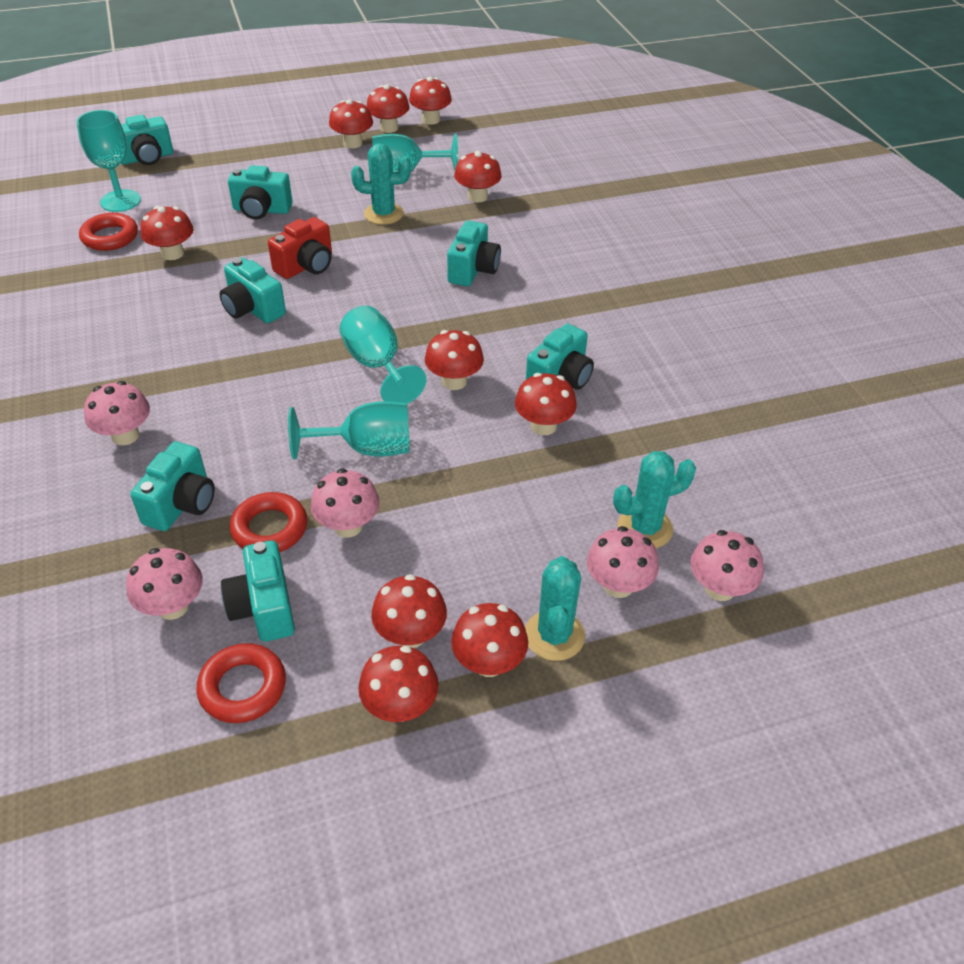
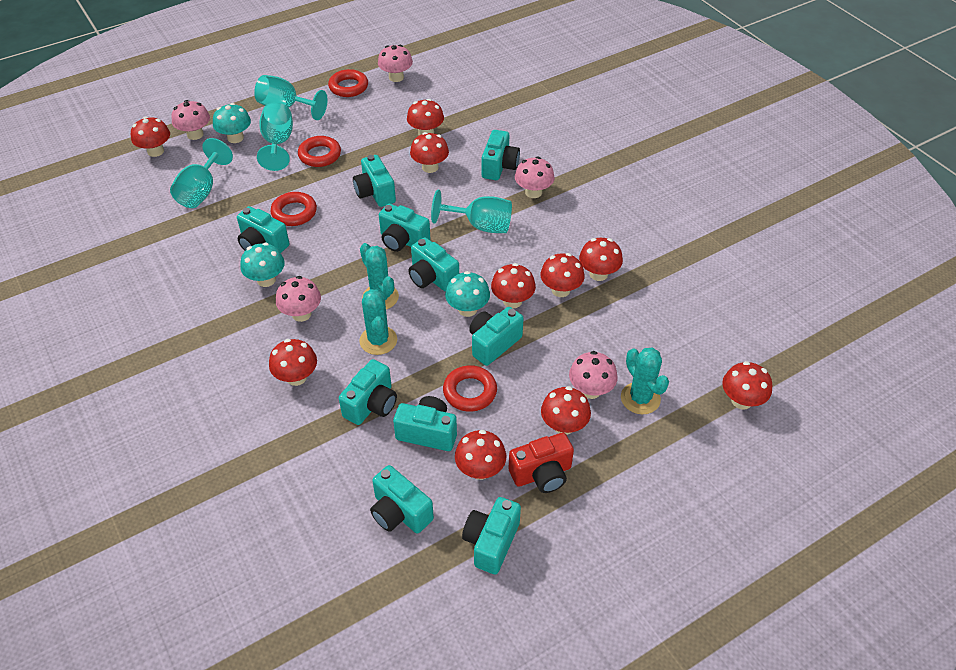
red ring: 3 -> 4
turquoise camera: 7 -> 10
turquoise mushroom: 0 -> 3

